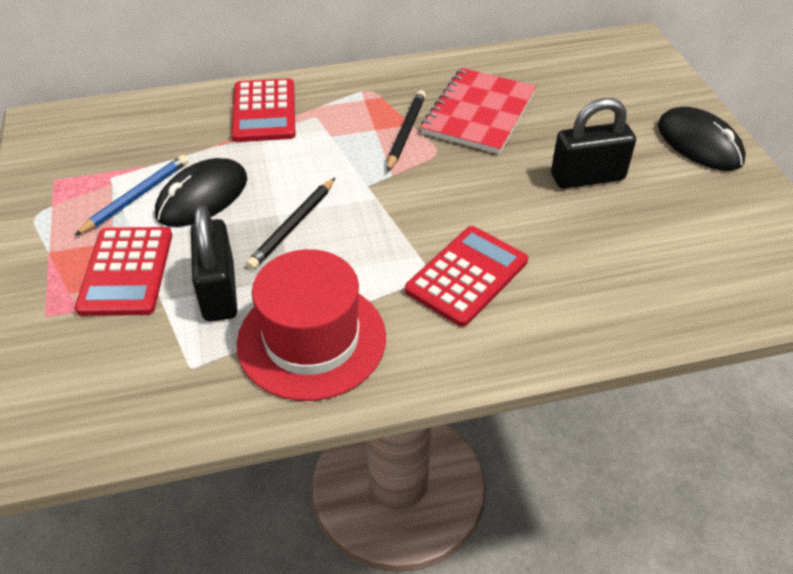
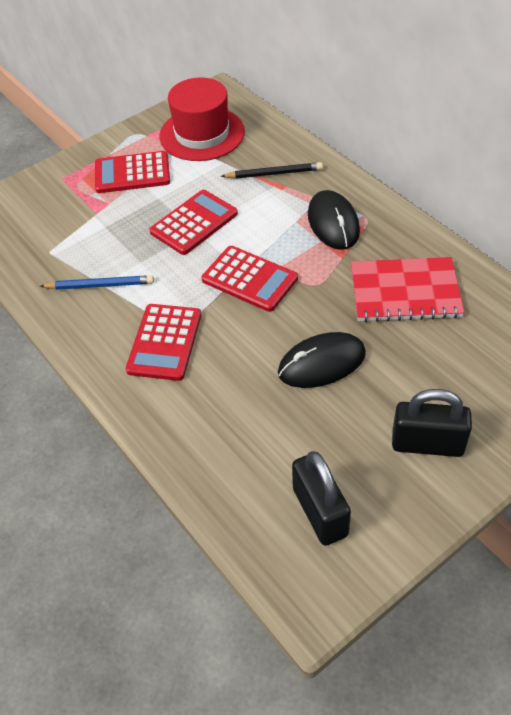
black pencil: 2 -> 1
red calculator: 3 -> 4

